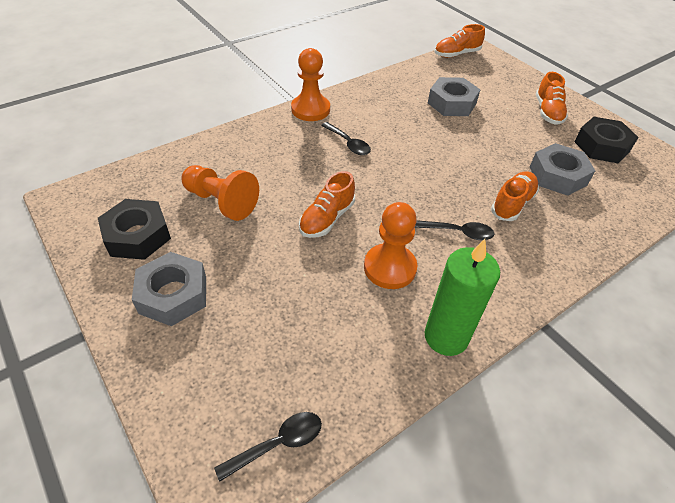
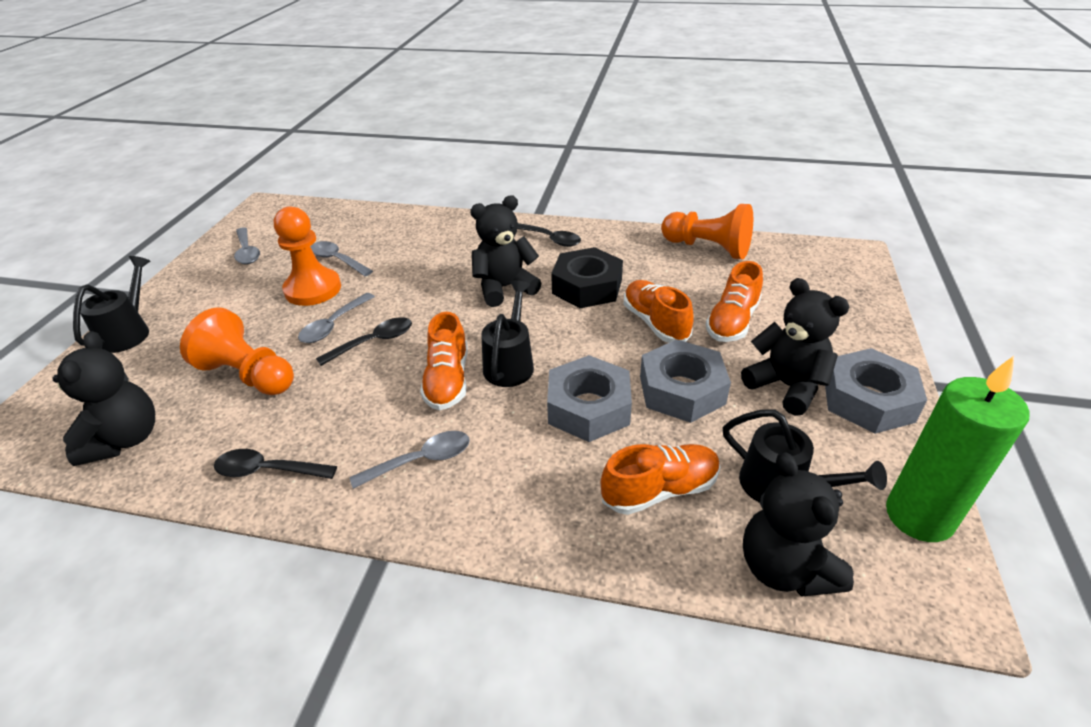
black nut: 2 -> 1
black teddy bear: 0 -> 4
black watering can: 0 -> 3
grey spoon: 0 -> 4

